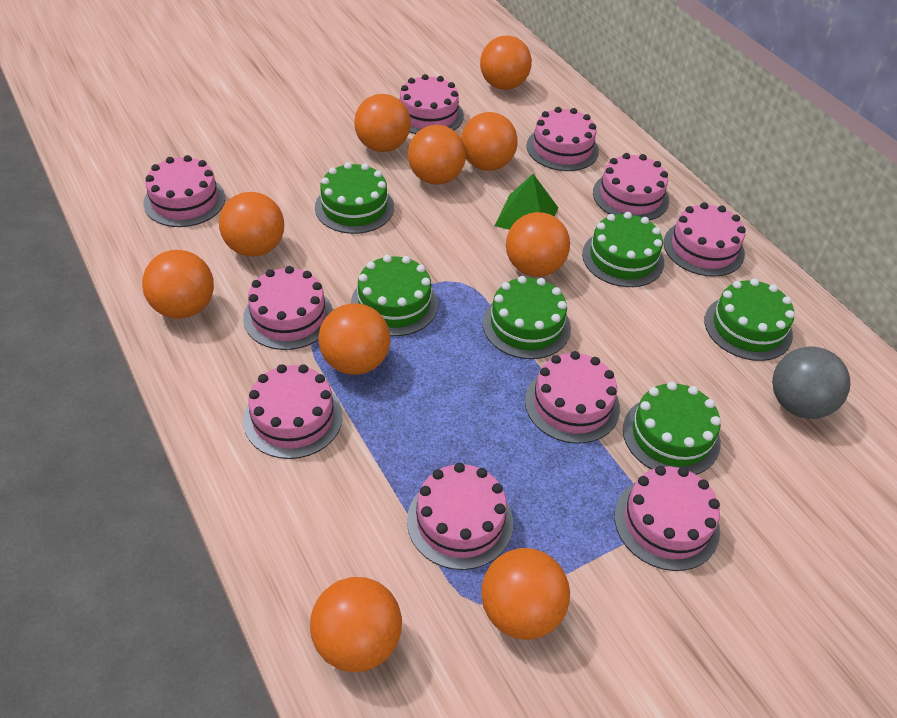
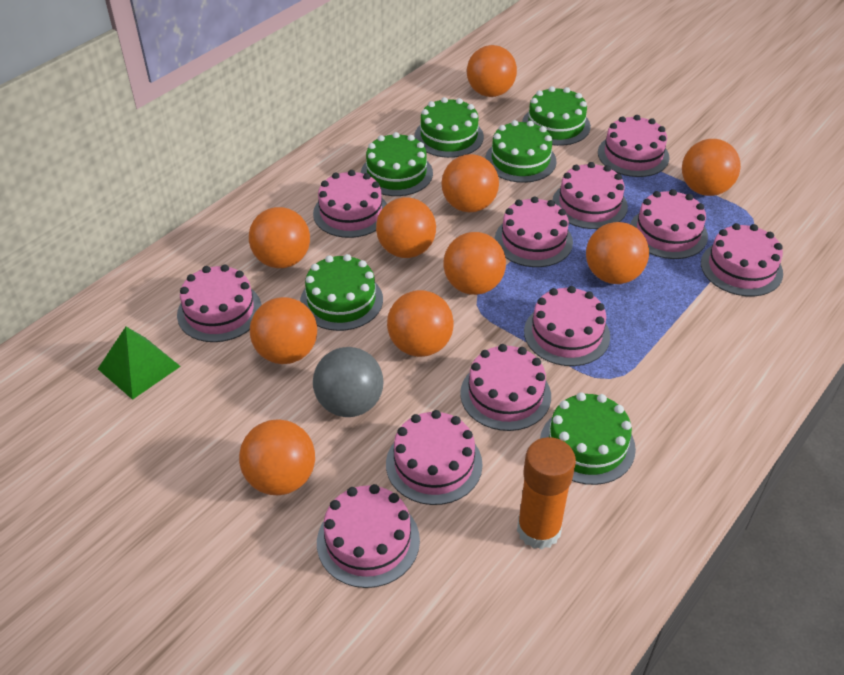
orange glue stick: 0 -> 1
pink cake: 10 -> 11

